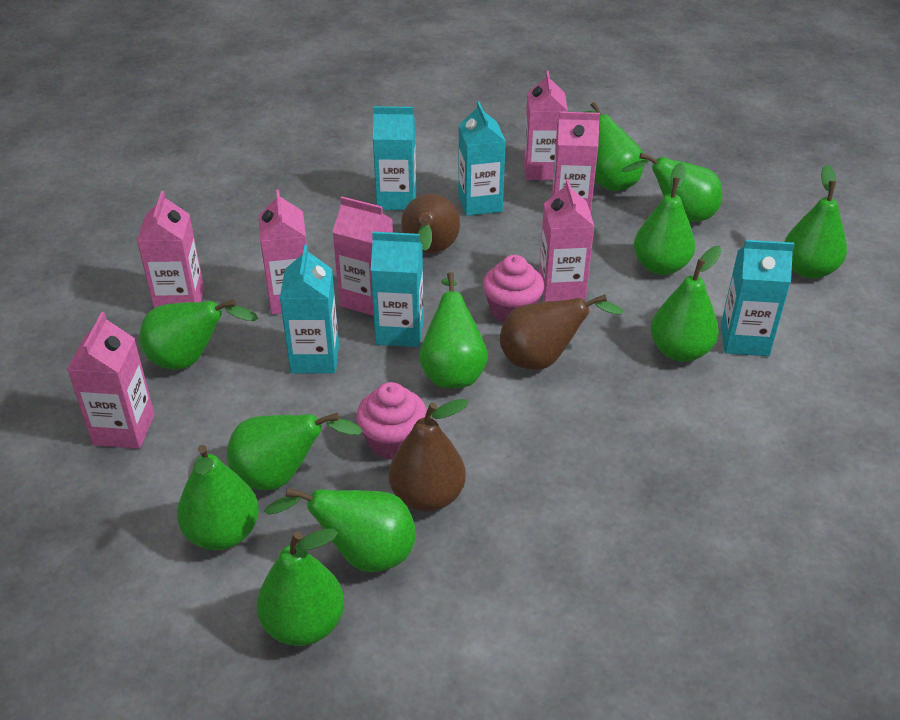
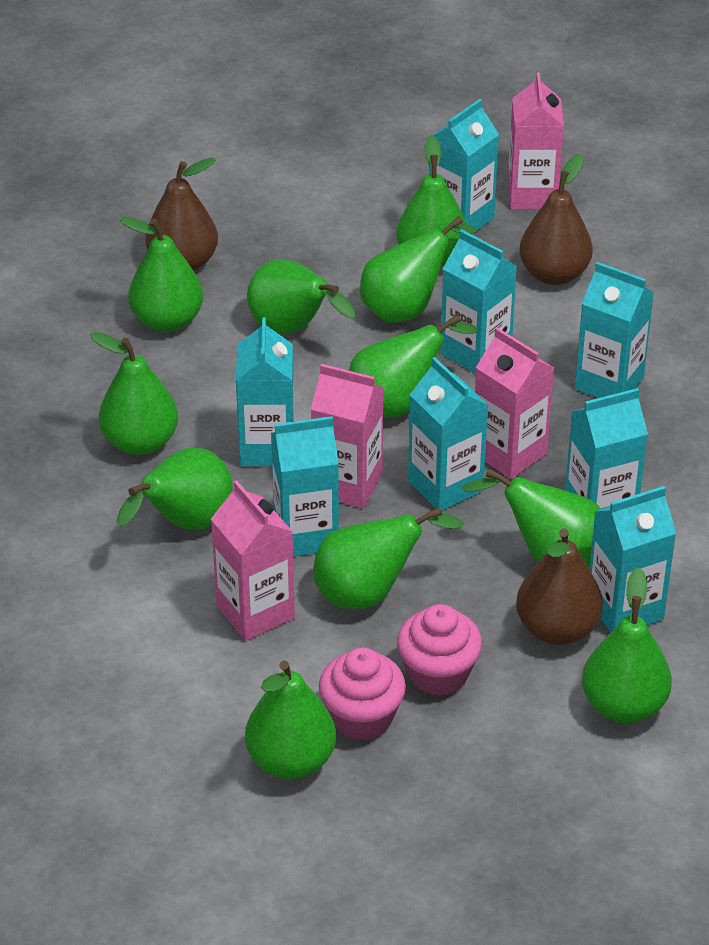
pink carton: 7 -> 4
turquoise carton: 5 -> 8

